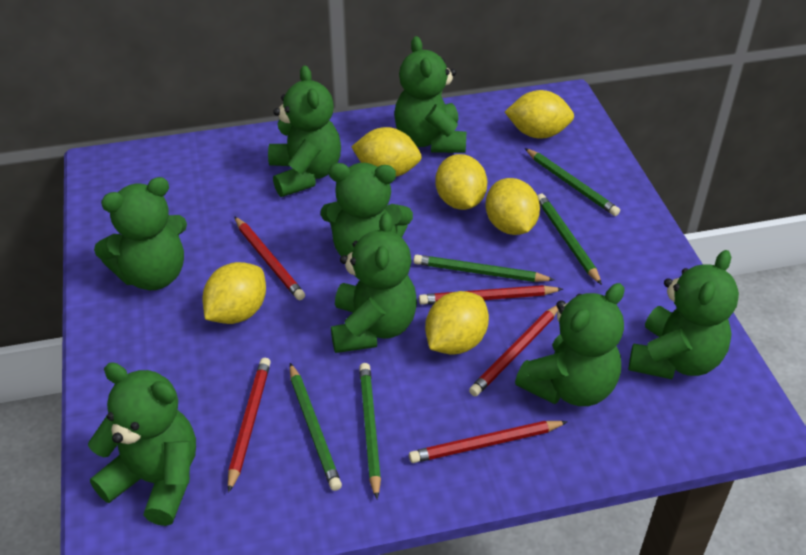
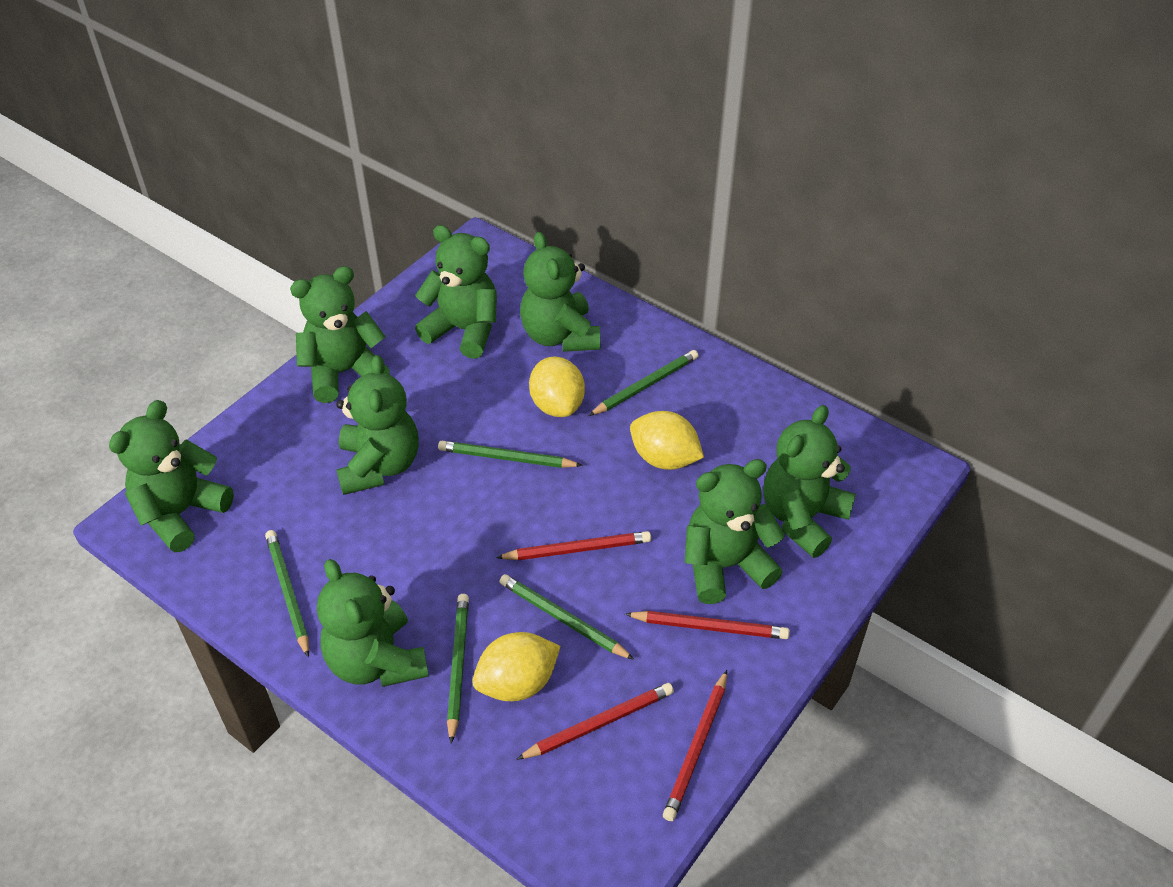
red pencil: 5 -> 4
yellow lemon: 6 -> 3

